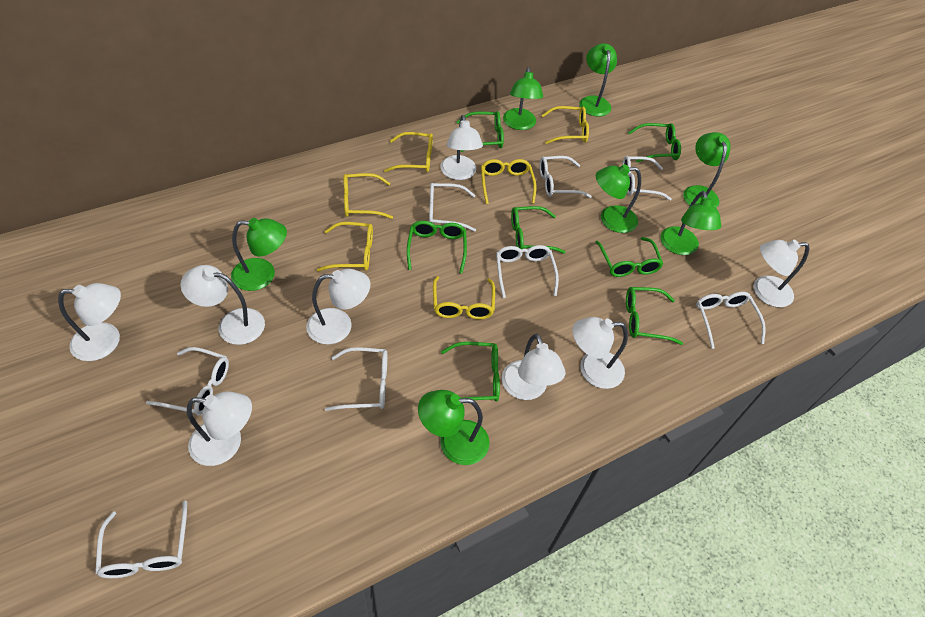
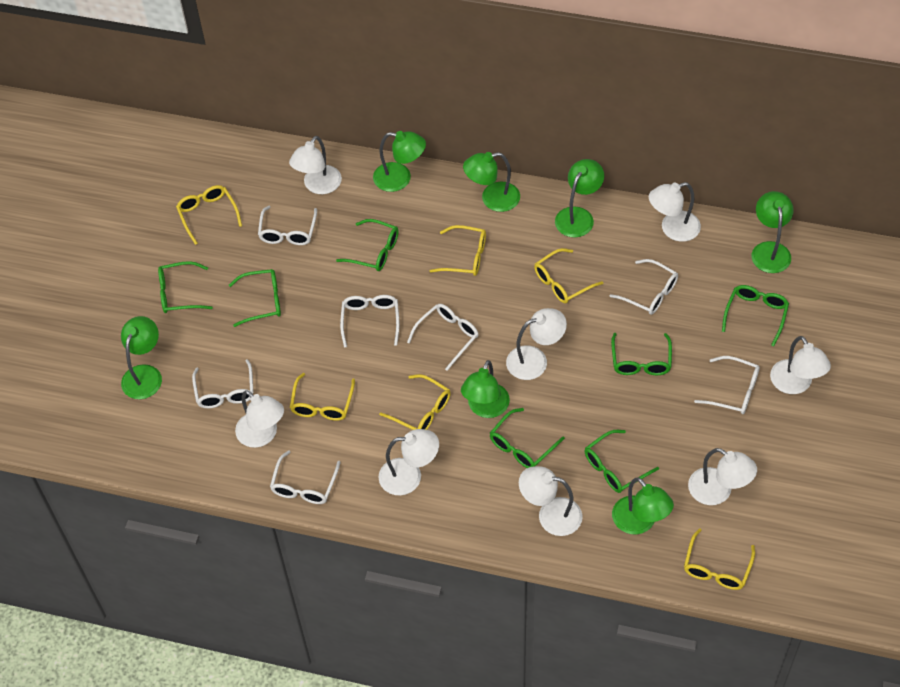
white glasses: 8 -> 7

